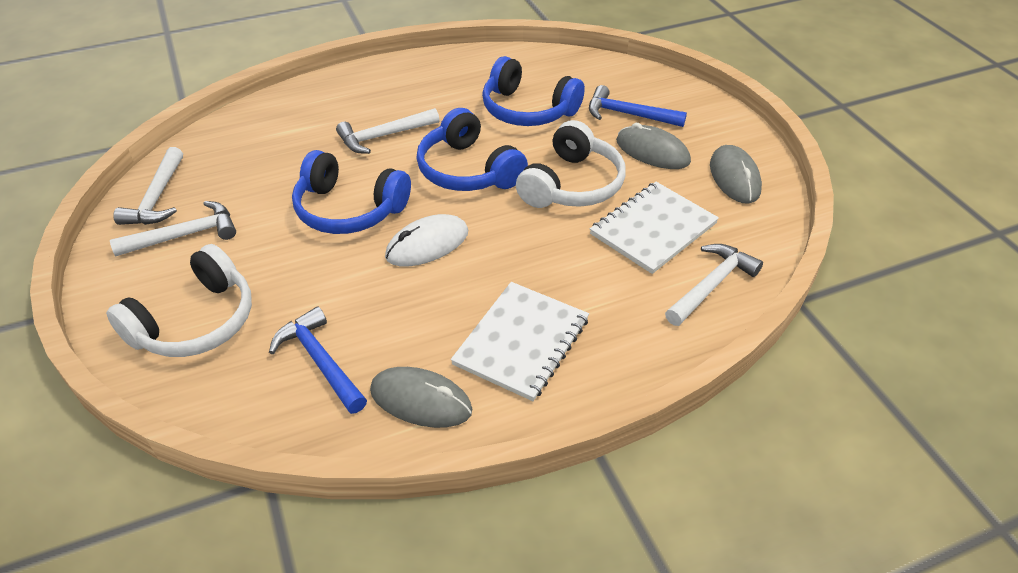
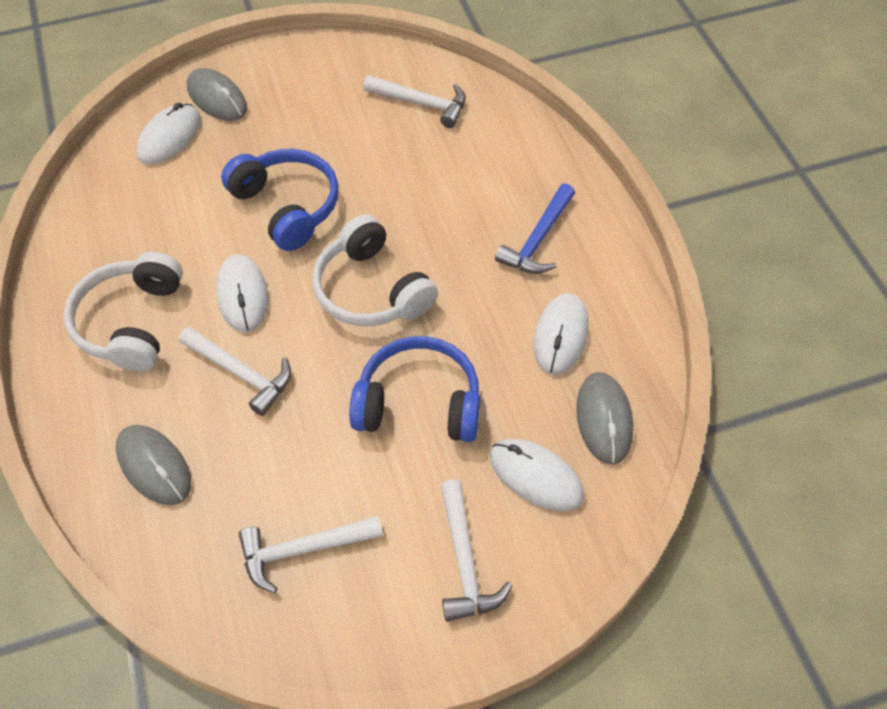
blue hammer: 2 -> 1
blue headphones: 3 -> 2
white mouse: 1 -> 4
white notebook: 2 -> 0

